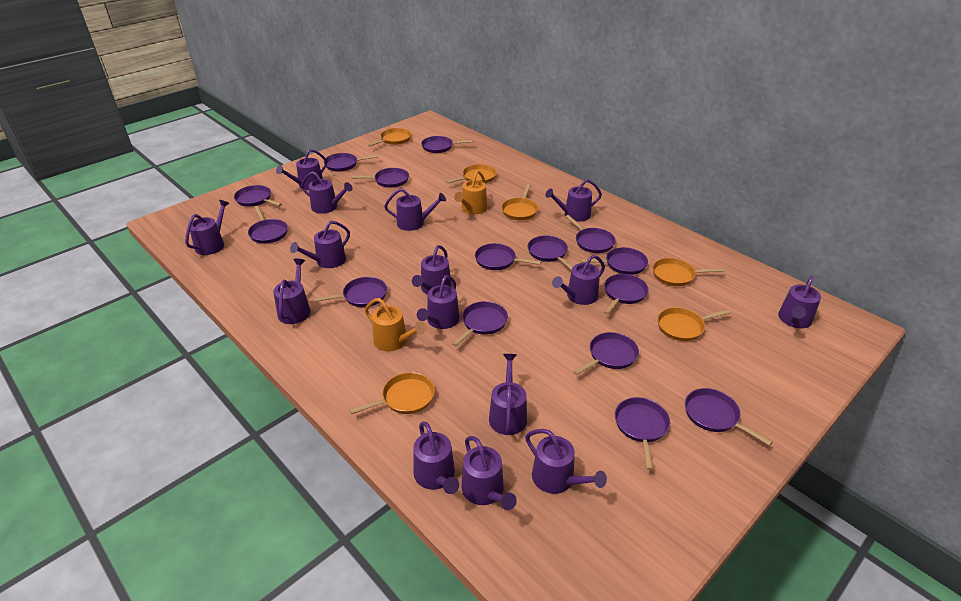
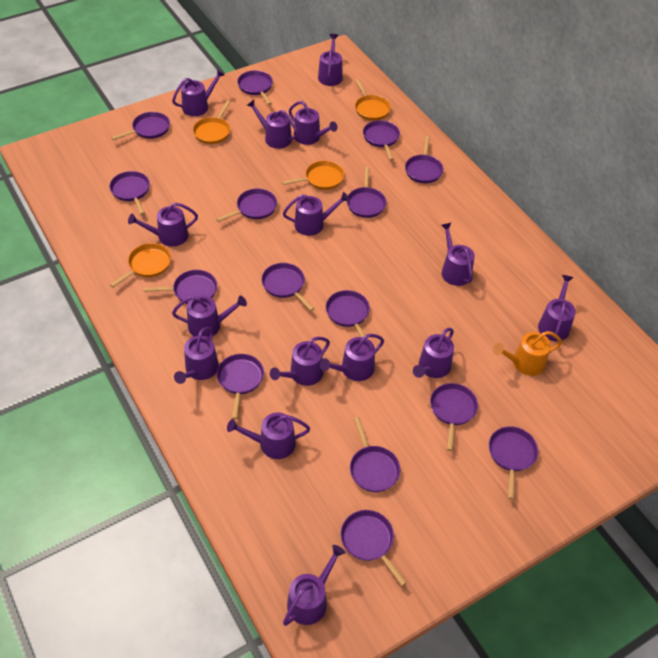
orange pan: 6 -> 4
orange watering can: 2 -> 1

